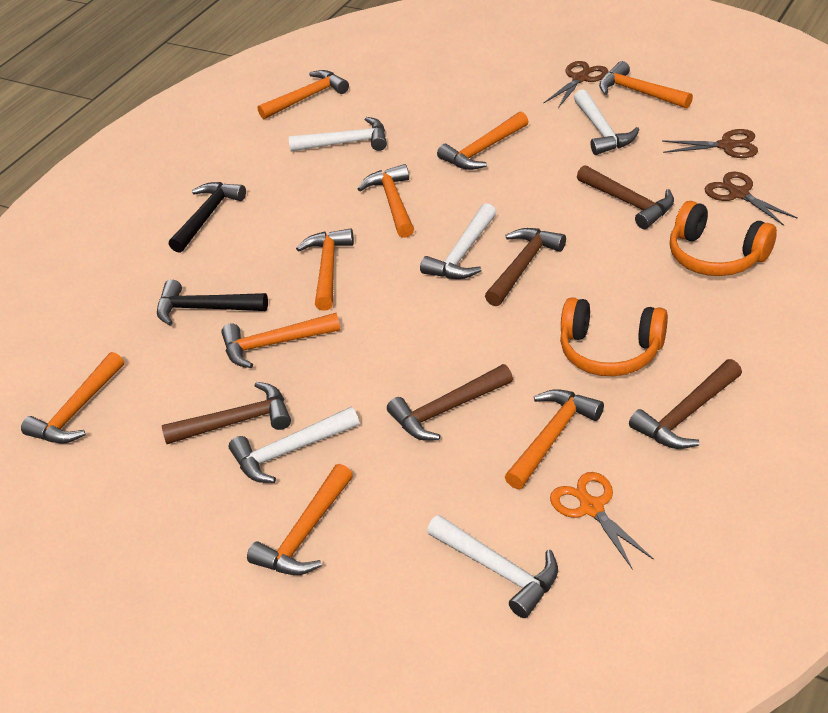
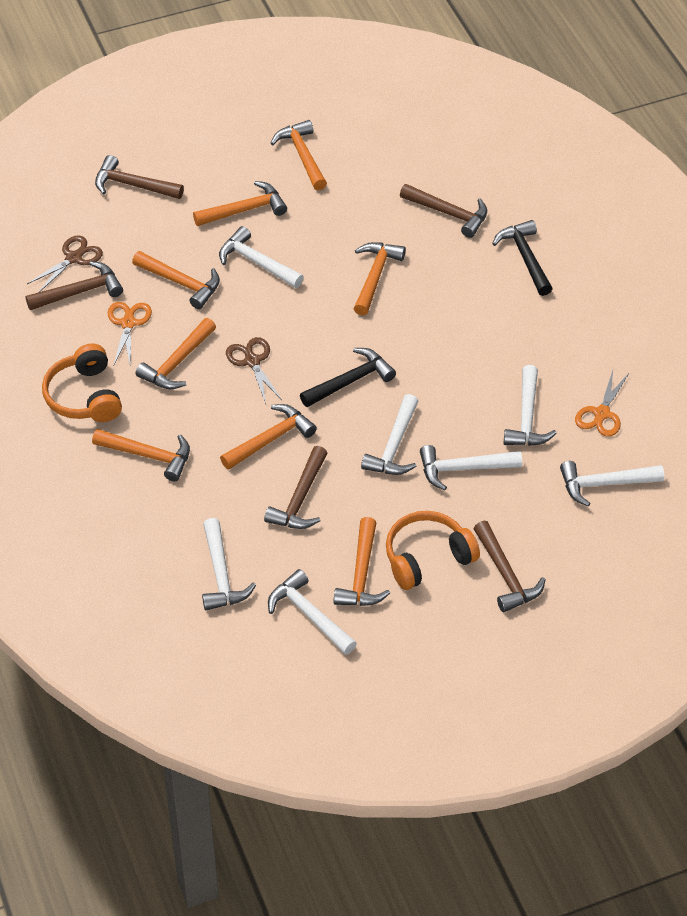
brown scissors: 3 -> 2
orange hammer: 9 -> 8
orange scissors: 1 -> 2
white hammer: 5 -> 7

